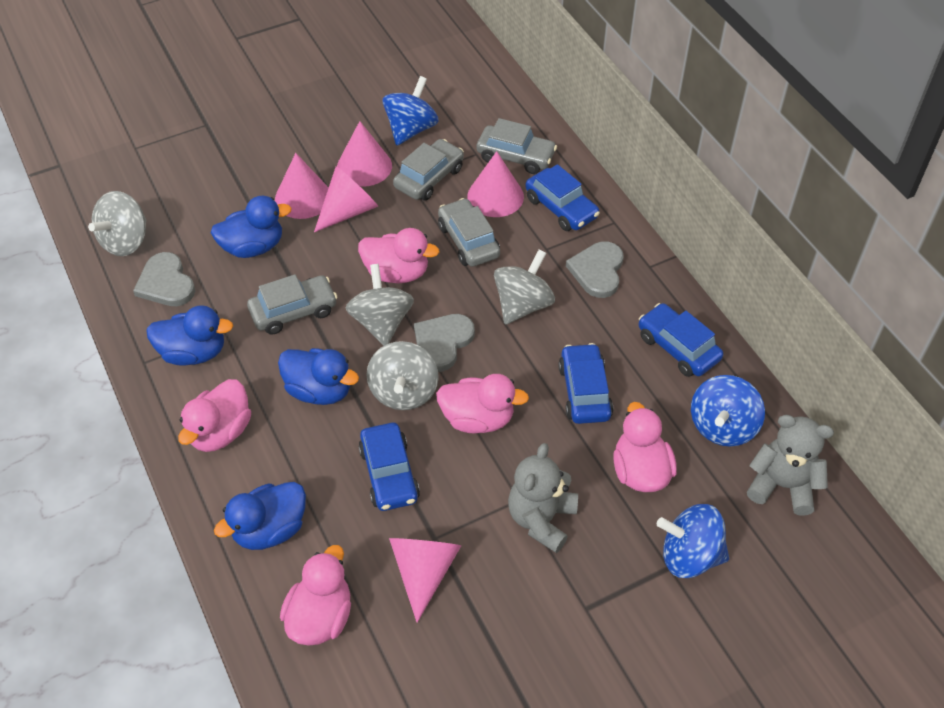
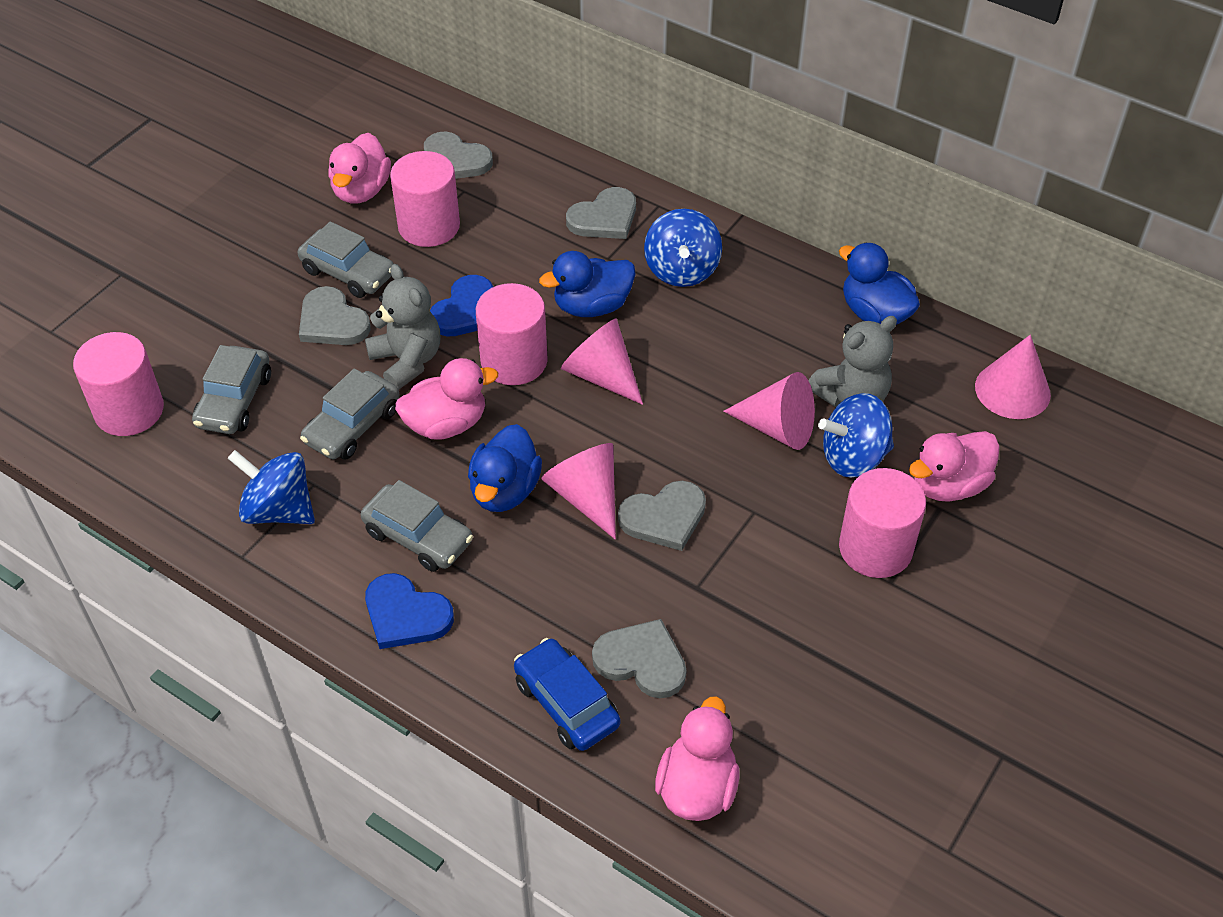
blue car: 4 -> 1
blue duck: 4 -> 3
blue heart: 0 -> 2
grey heart: 3 -> 5
grey spinning top: 4 -> 0
pink cone: 5 -> 4
pink cylinder: 0 -> 4
pink duck: 5 -> 4

